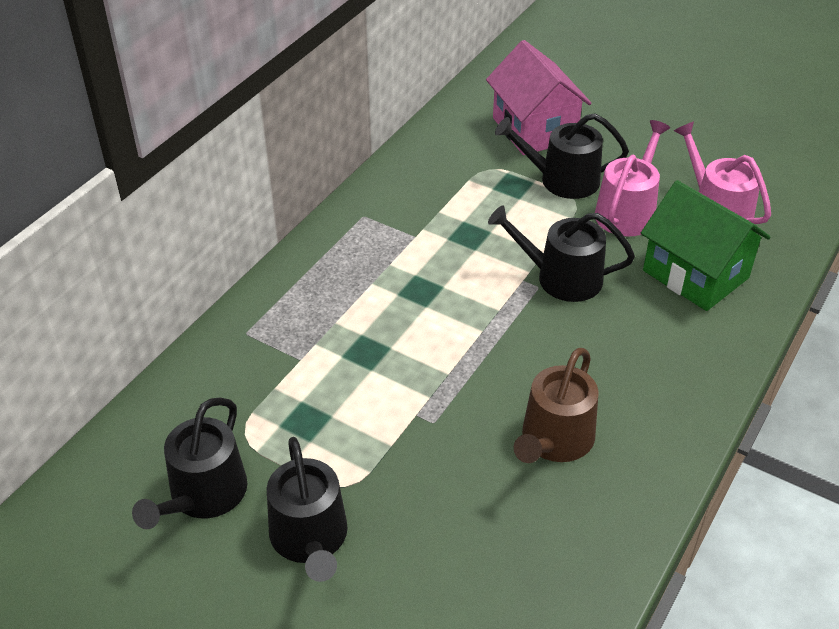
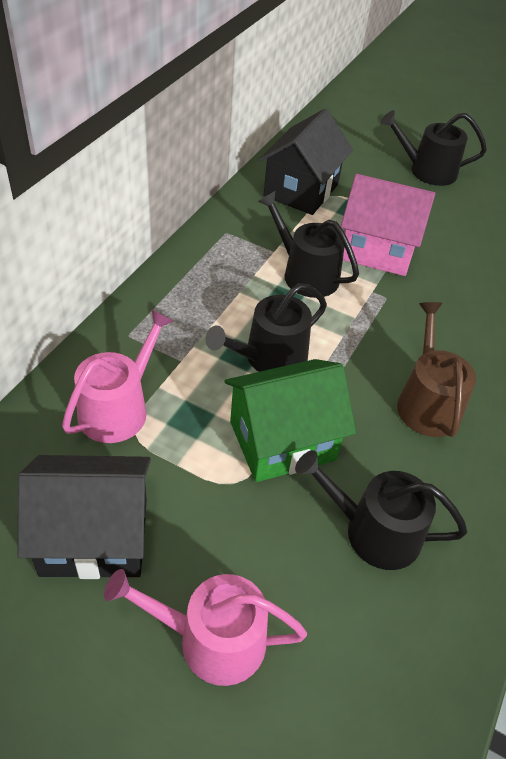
black house: 0 -> 2

